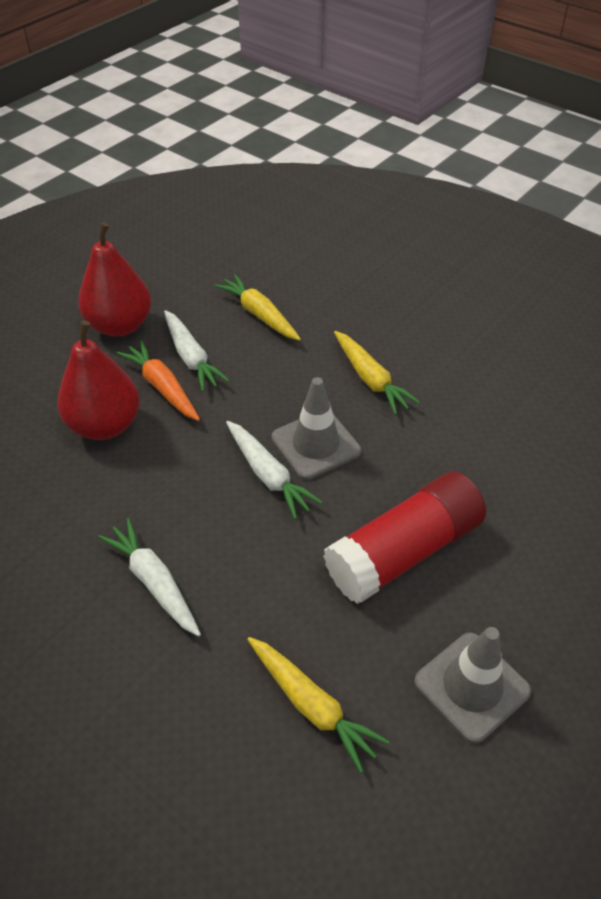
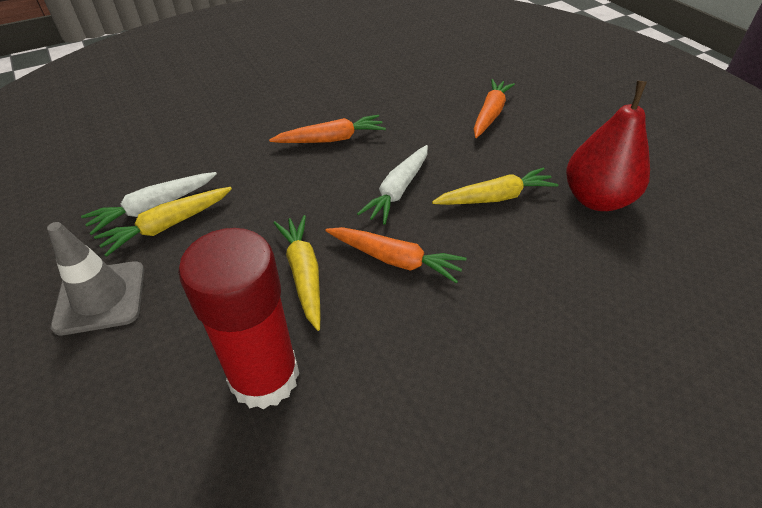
grey traffic cone: 2 -> 1
orange carrot: 1 -> 3
red pear: 2 -> 1
white carrot: 3 -> 2

